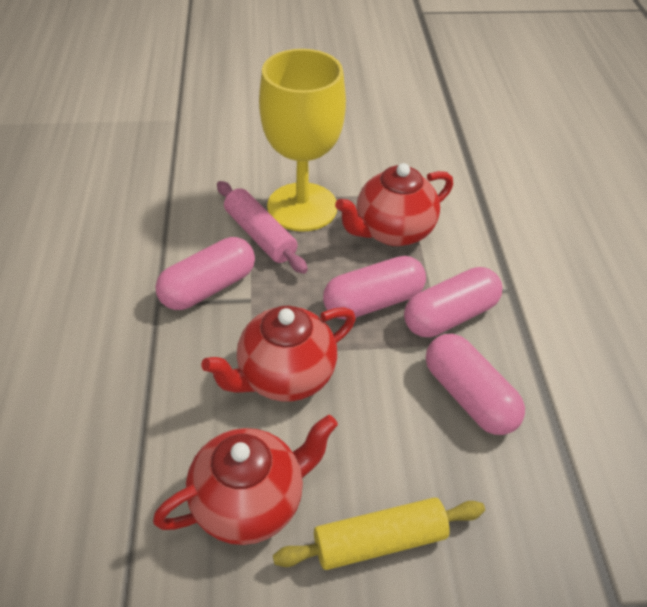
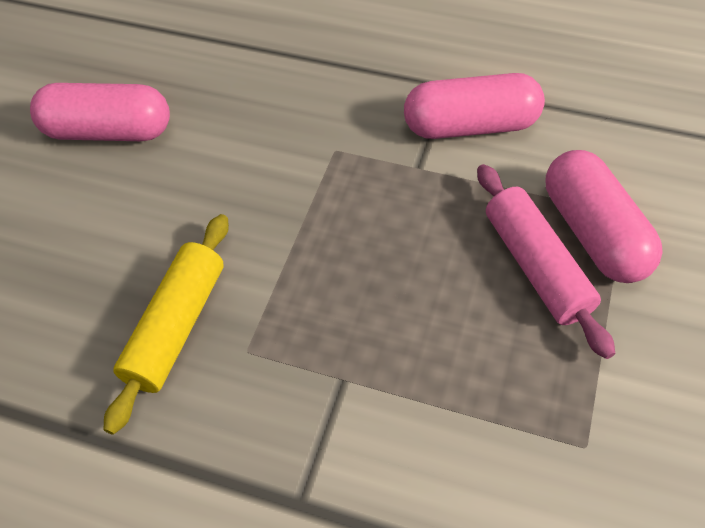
pink capsule: 4 -> 3
red teapot: 3 -> 0
yellow goblet: 1 -> 0

